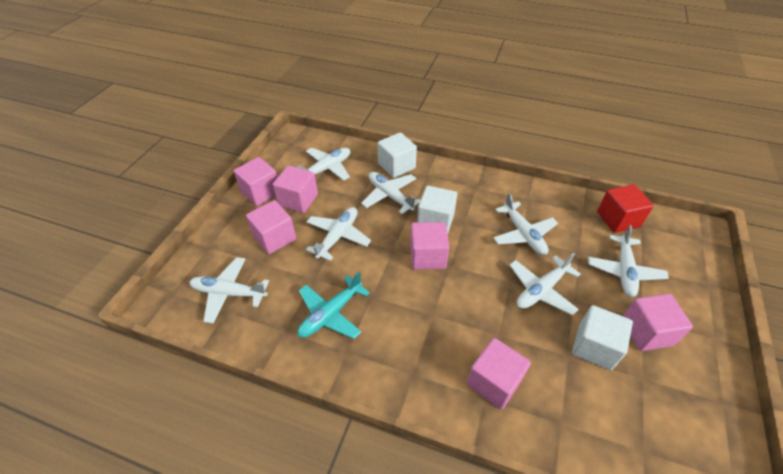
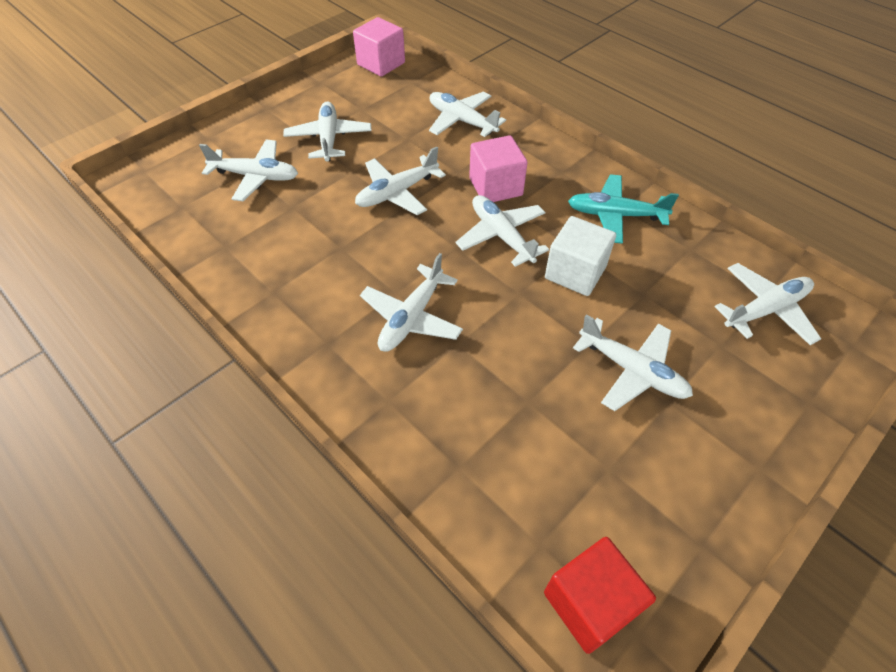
pink cube: 6 -> 2
white cube: 3 -> 1
white plane: 7 -> 8

